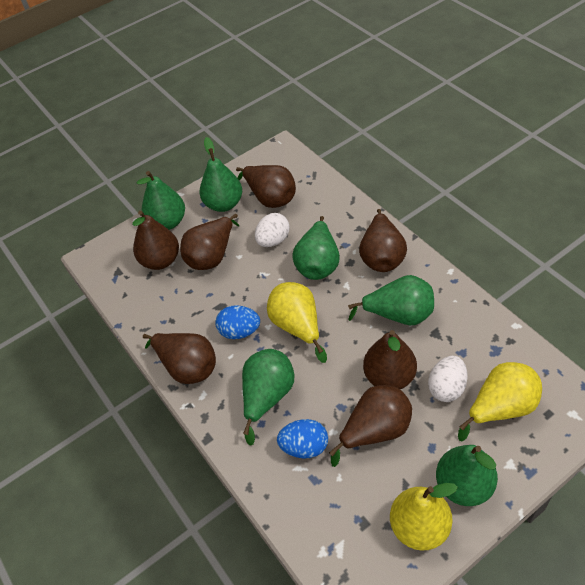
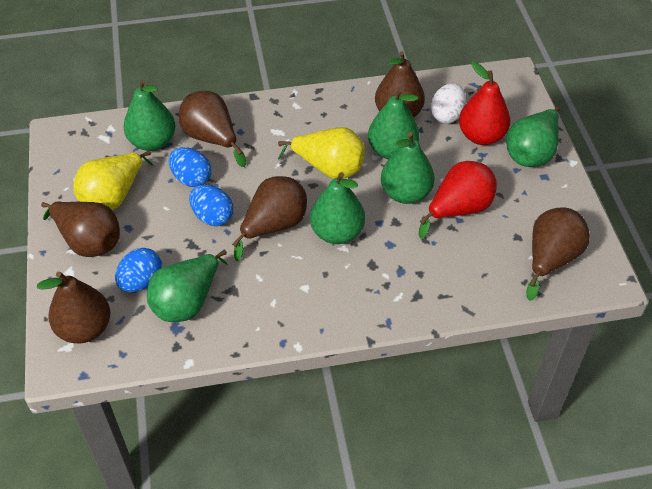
blue egg: 2 -> 3
brown pear: 7 -> 6
red pear: 0 -> 2
white egg: 2 -> 1
yellow pear: 3 -> 2

